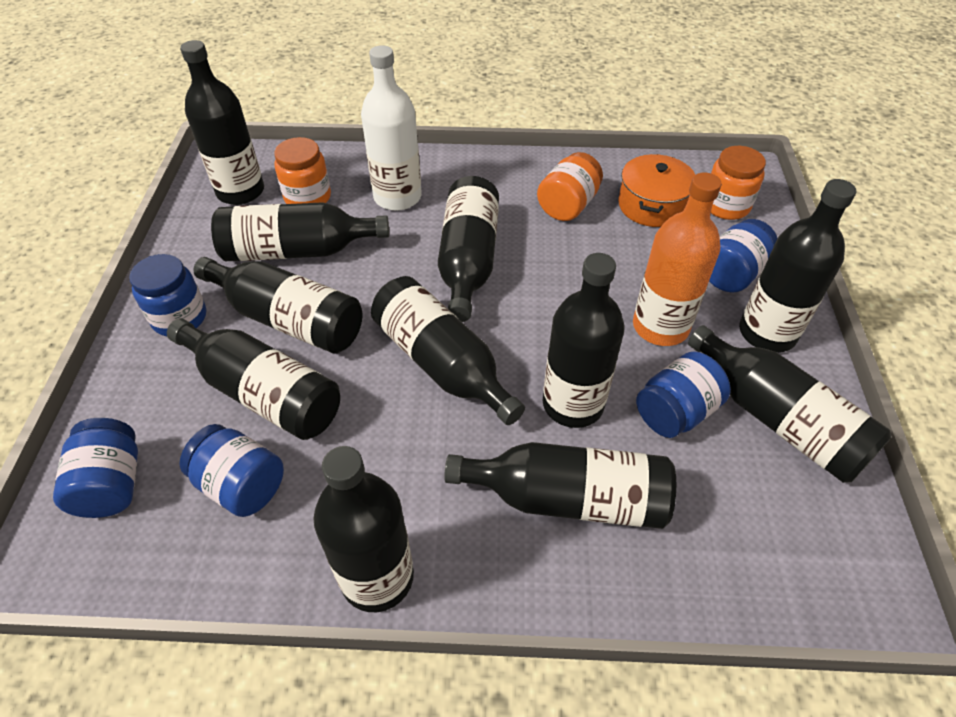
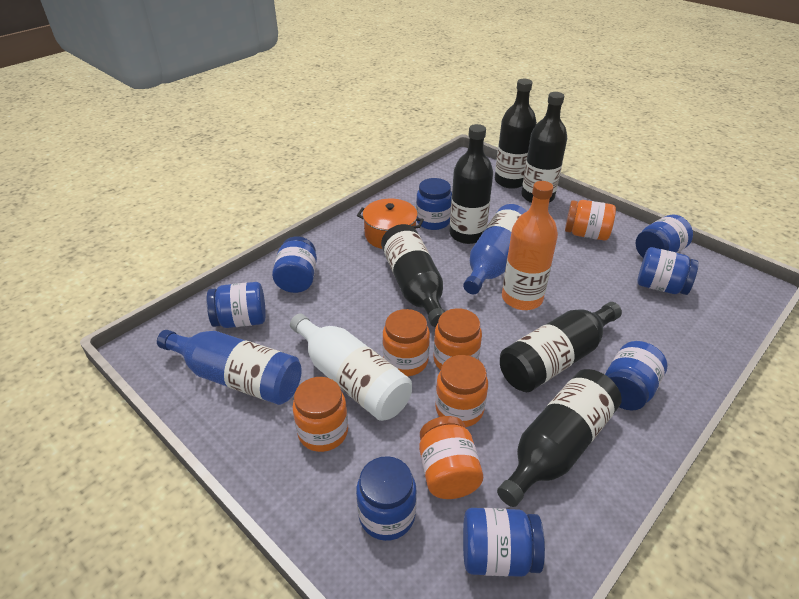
black bottle: 11 -> 6
blue bottle: 0 -> 2
blue jar: 5 -> 8
orange jar: 3 -> 6

